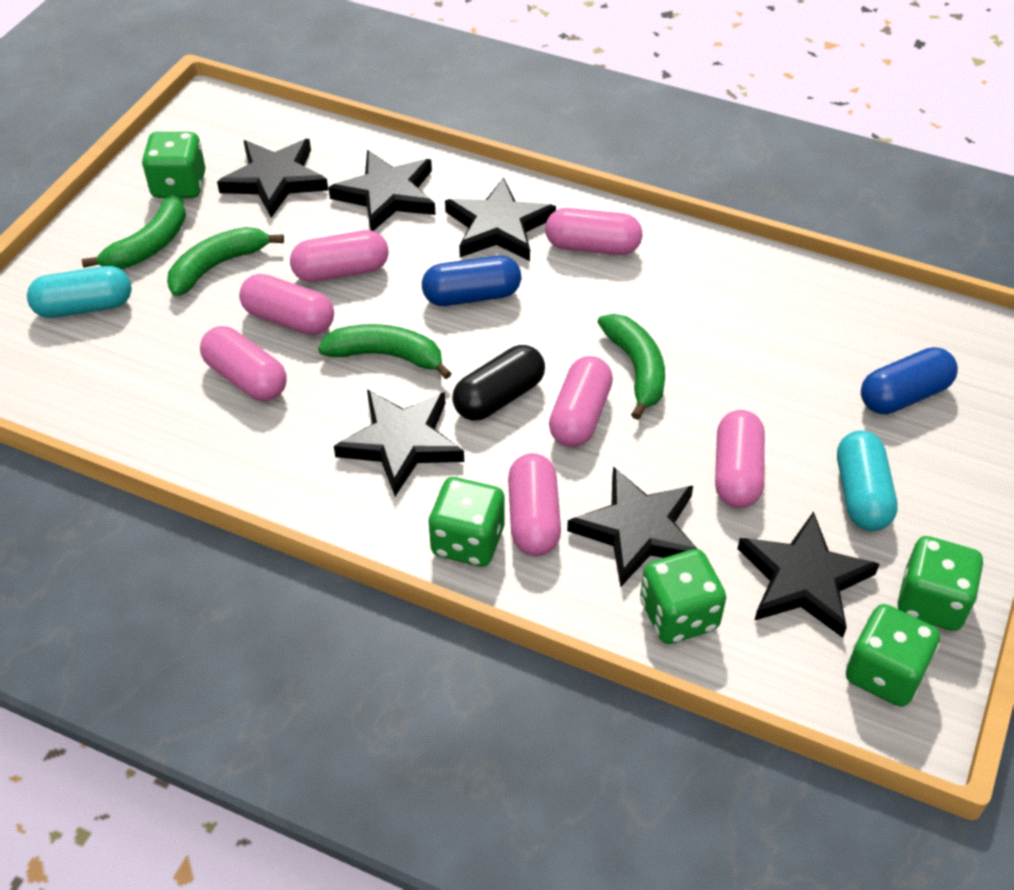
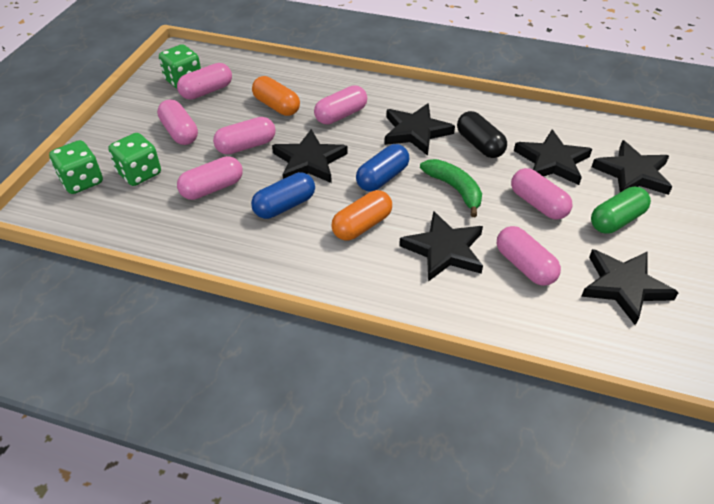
green banana: 4 -> 1
green capsule: 0 -> 1
green dice: 5 -> 3
orange capsule: 0 -> 2
turquoise capsule: 2 -> 0

